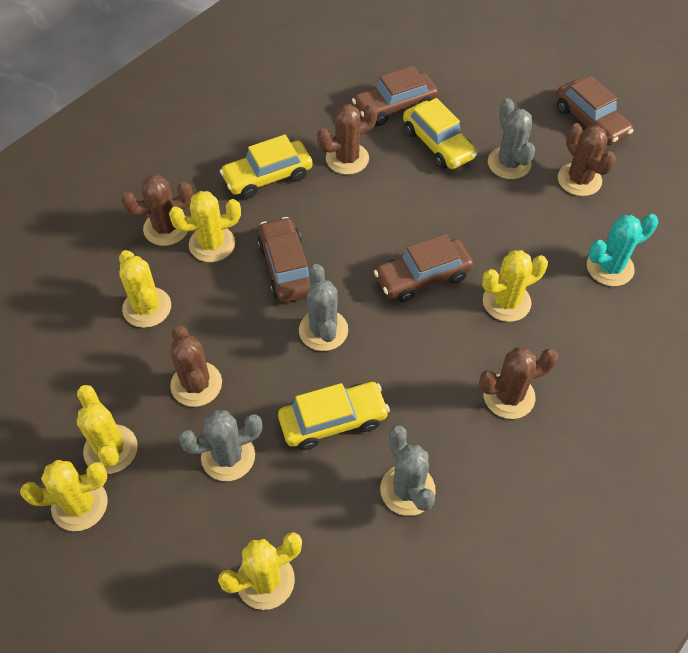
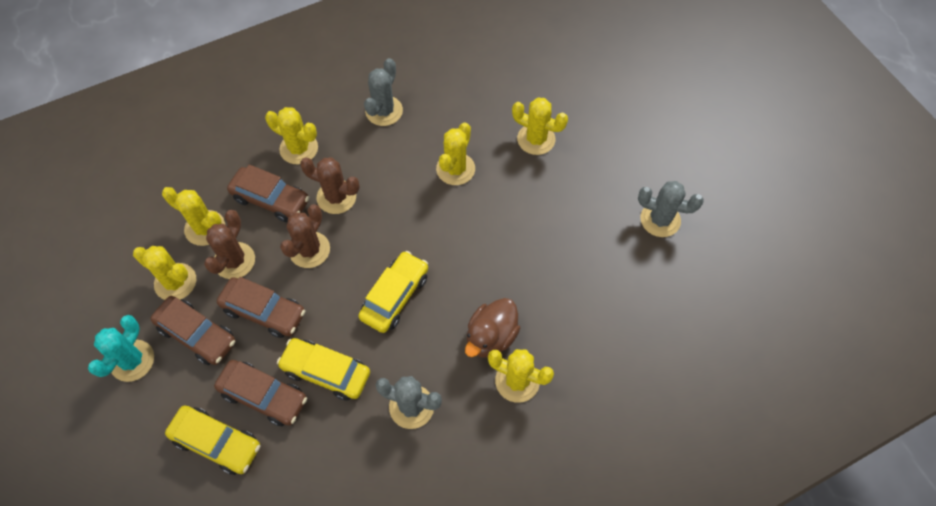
brown cactus: 5 -> 3
brown duck: 0 -> 1
grey cactus: 4 -> 3

